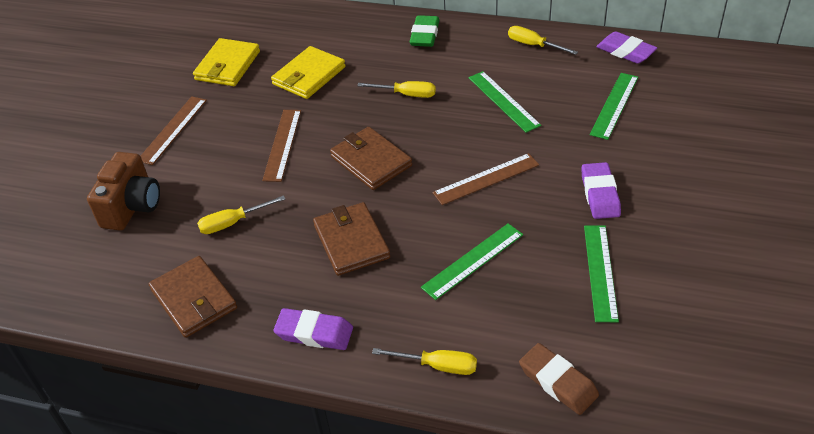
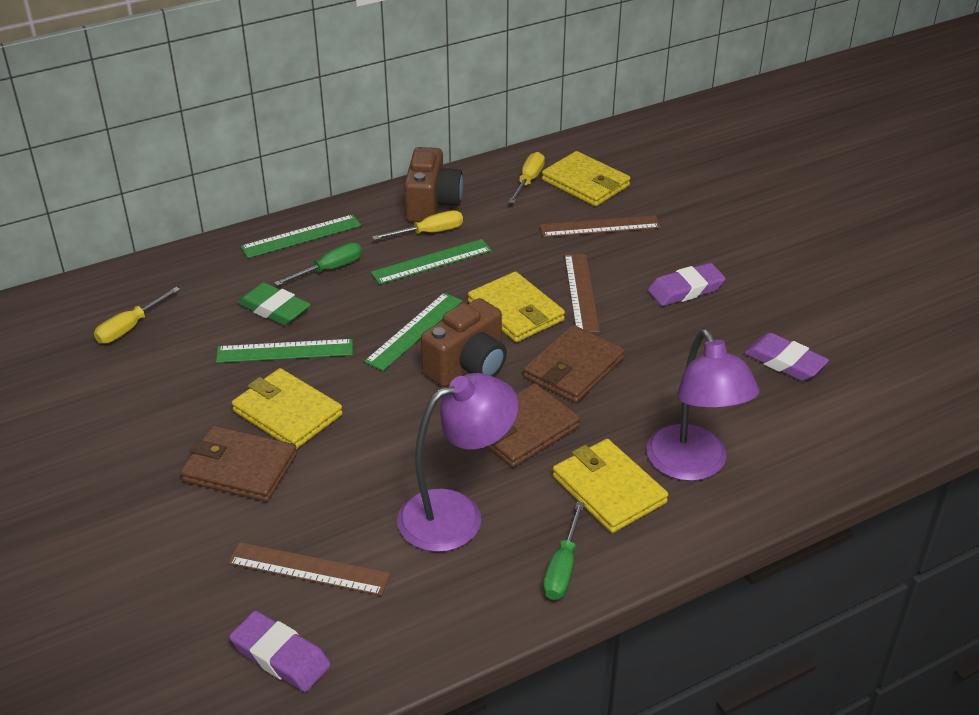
brown camera: 1 -> 2
brown eraser: 1 -> 0
green screwdriver: 0 -> 2
purple lamp: 0 -> 2
yellow screwdriver: 4 -> 3
yellow wallet: 2 -> 4

